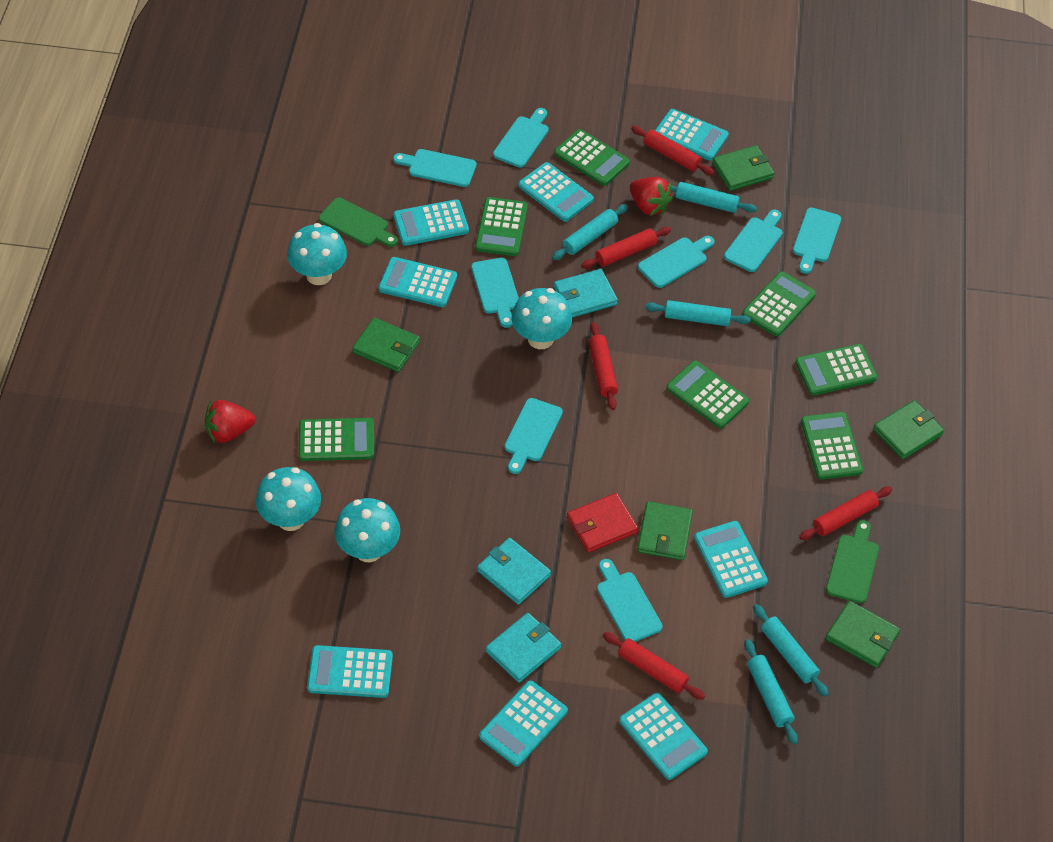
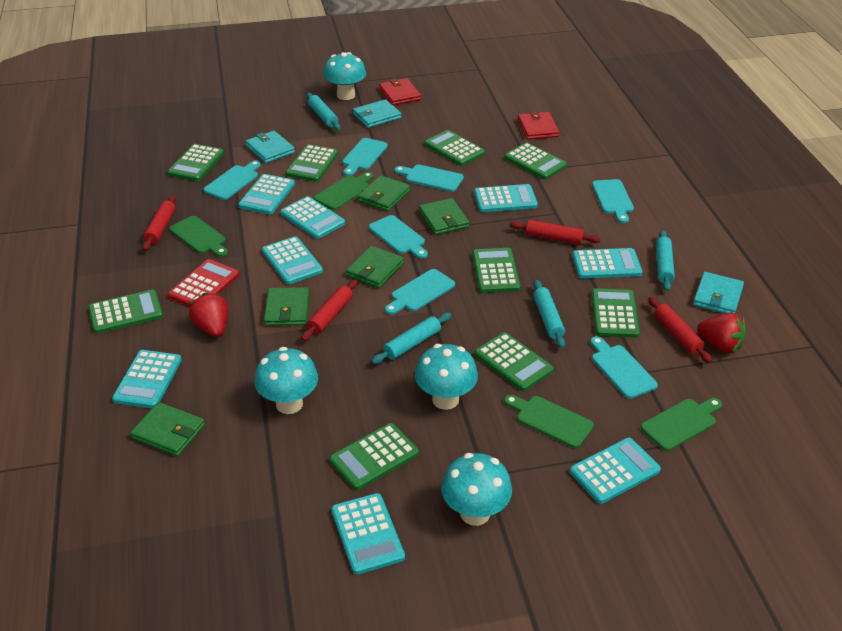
green calculator: 7 -> 9
green cutting board: 2 -> 4
red calculator: 0 -> 1
red rolling pin: 5 -> 4
red wallet: 1 -> 2
turquoise cutting board: 8 -> 7
turquoise rolling pin: 5 -> 4

